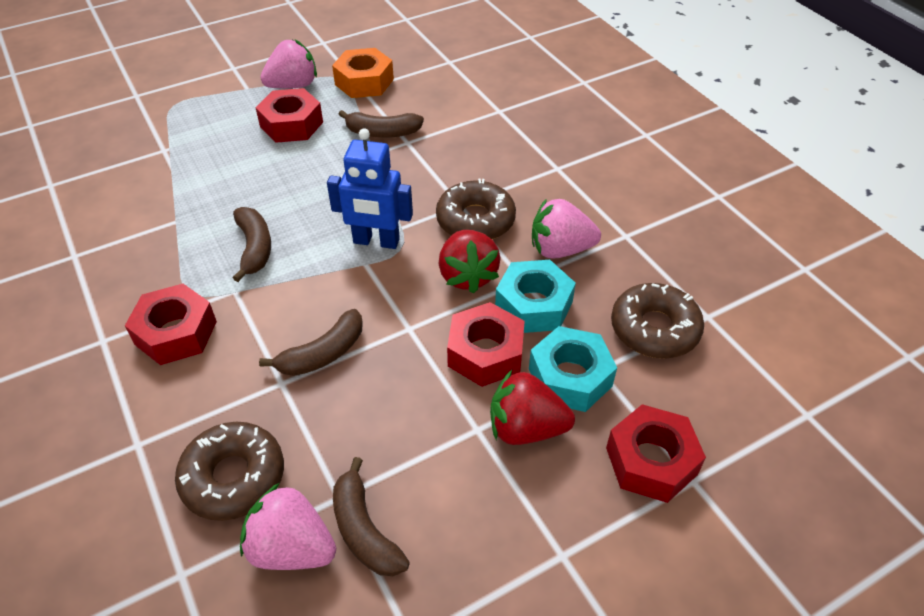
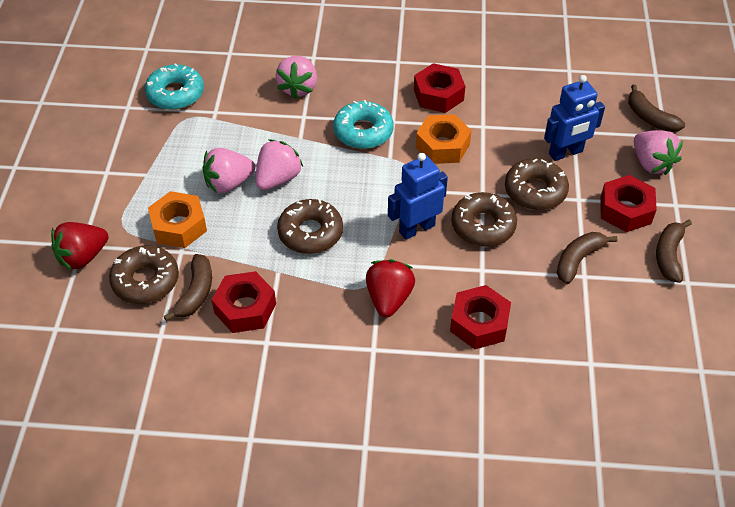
blue robot: 1 -> 2
brown donut: 3 -> 4
orange nut: 1 -> 2
pink strawberry: 3 -> 4
turquoise donut: 0 -> 2
turquoise nut: 2 -> 0

